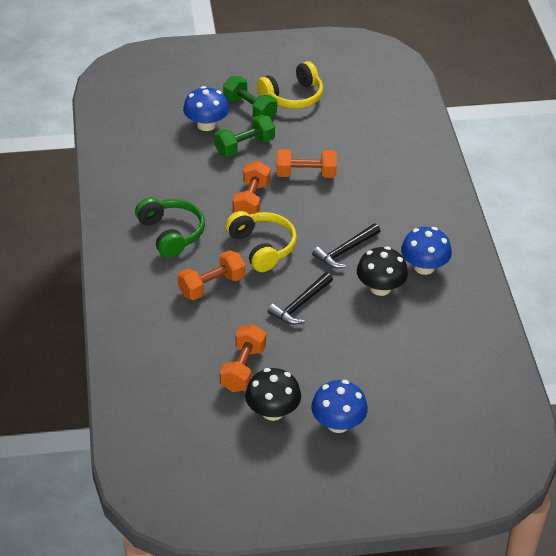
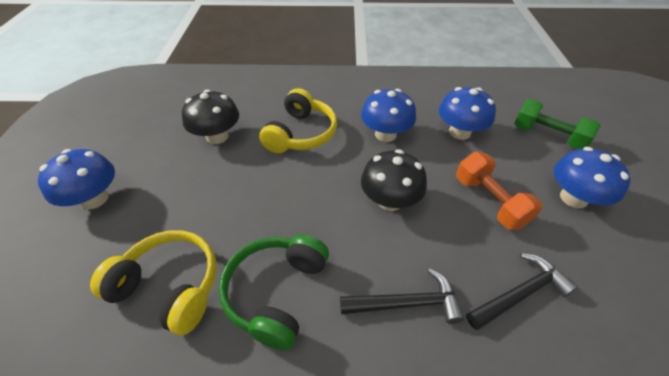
blue mushroom: 3 -> 4
green dumbbell: 2 -> 1
orange dumbbell: 4 -> 1

